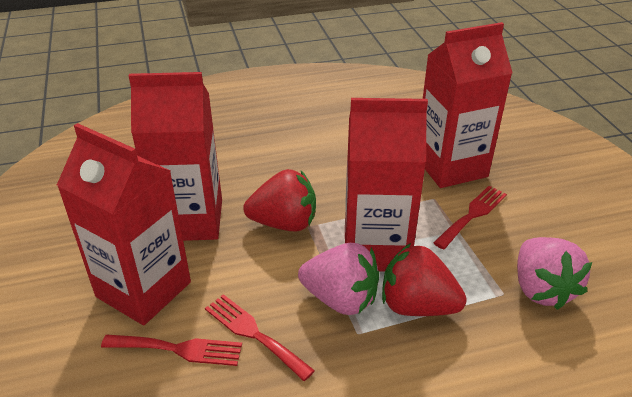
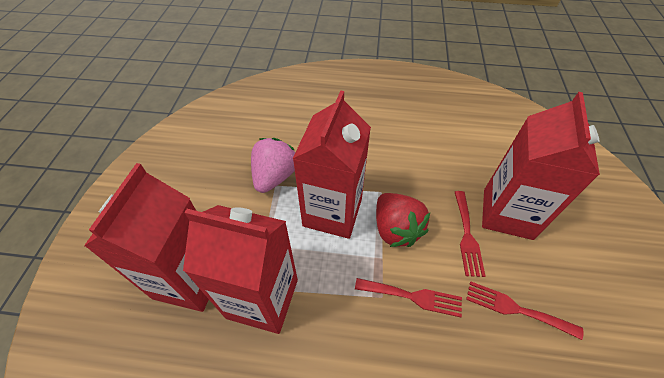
pink strawberry: 2 -> 1
red strawberry: 2 -> 1

